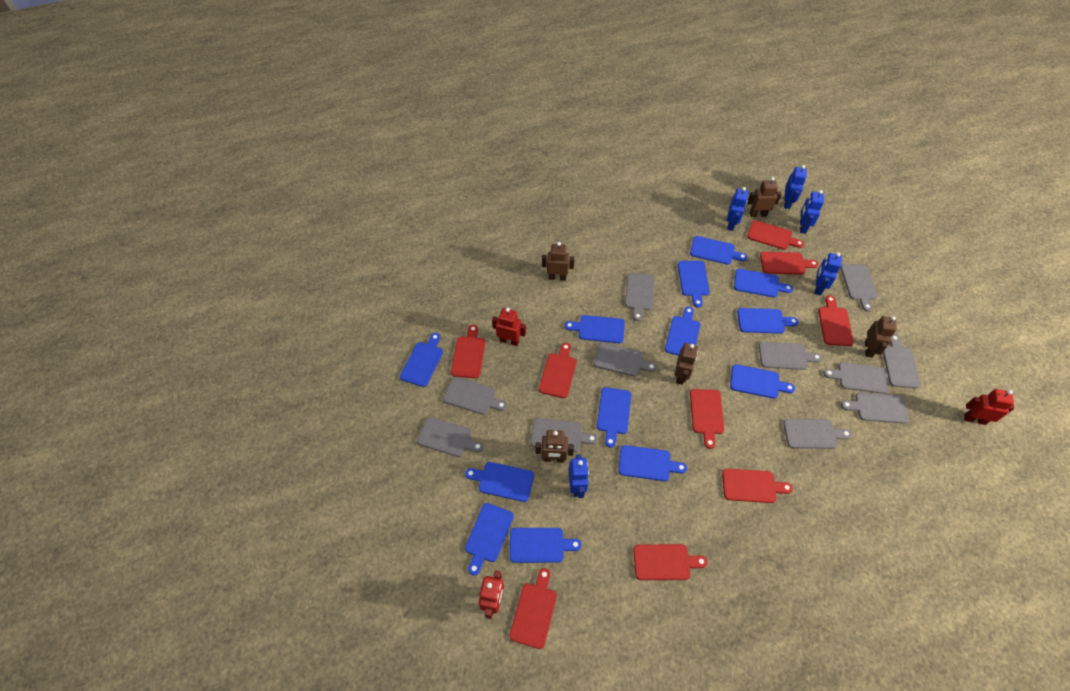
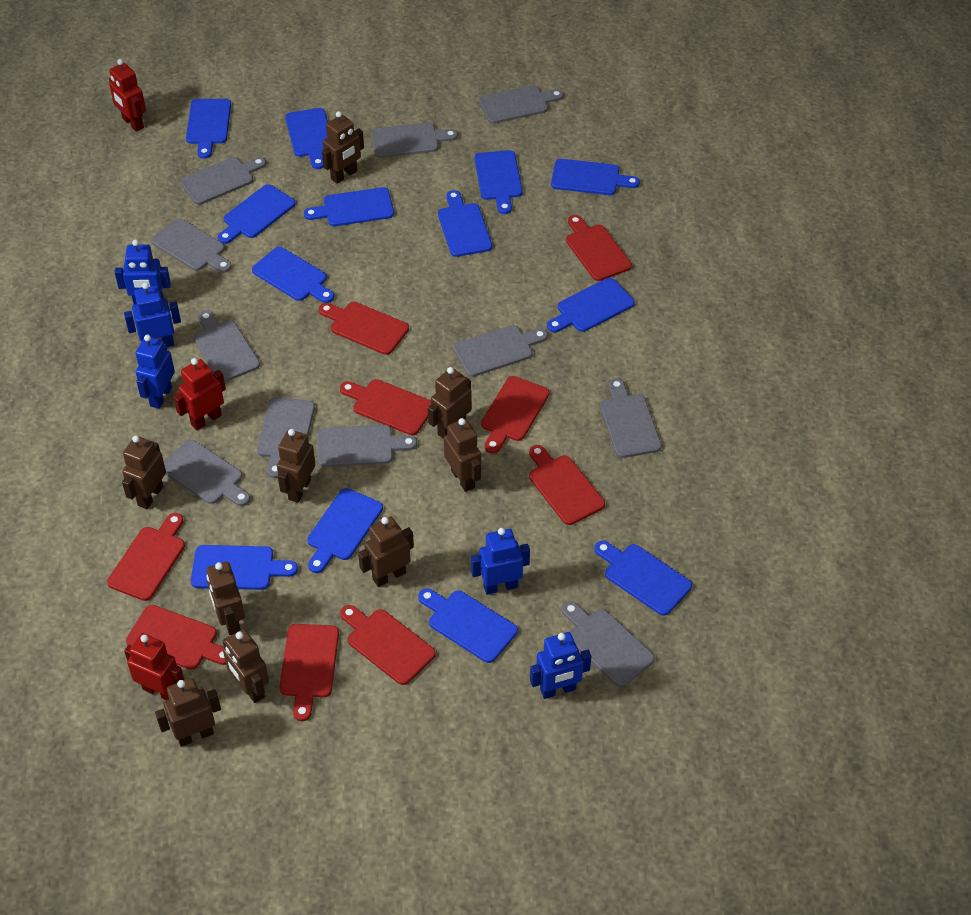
brown robot: 5 -> 9

